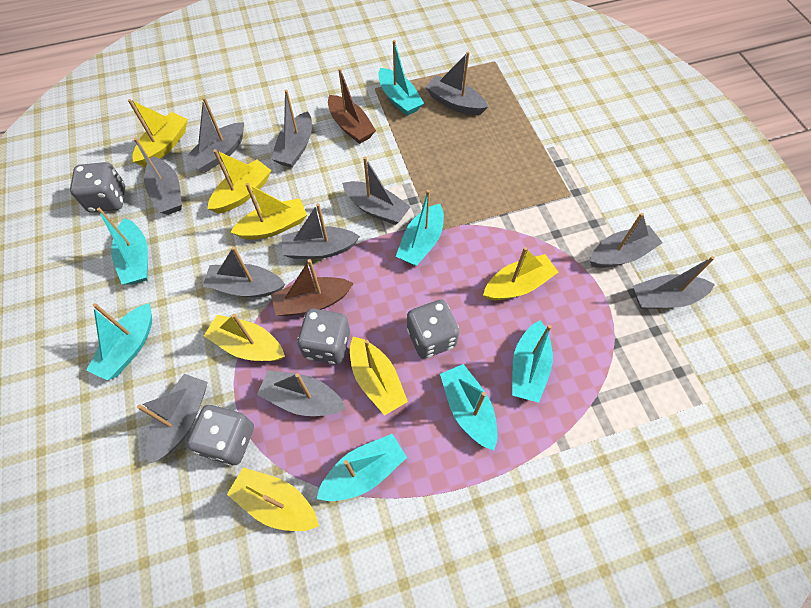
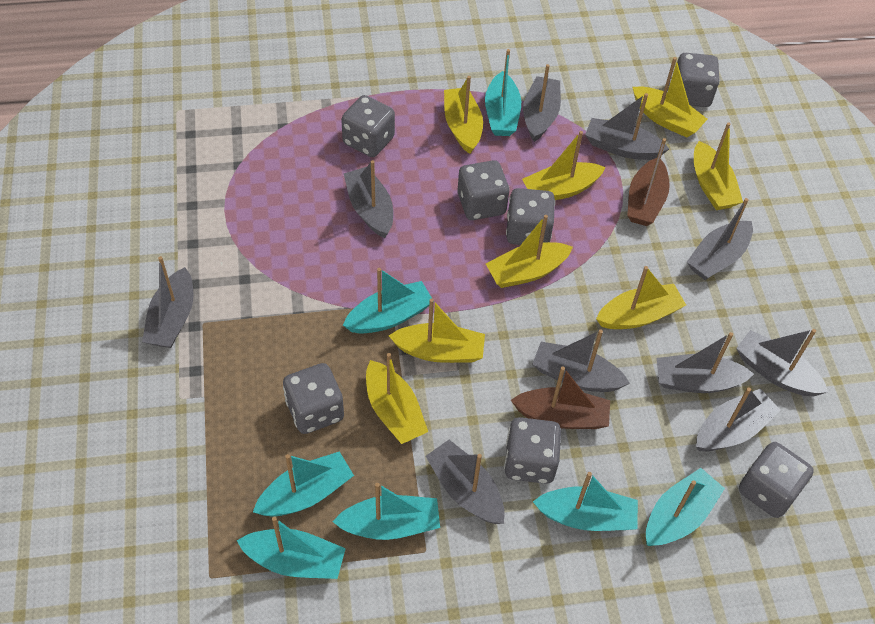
grey boat: 11 -> 10
grey dice: 4 -> 7
yellow boat: 7 -> 8

